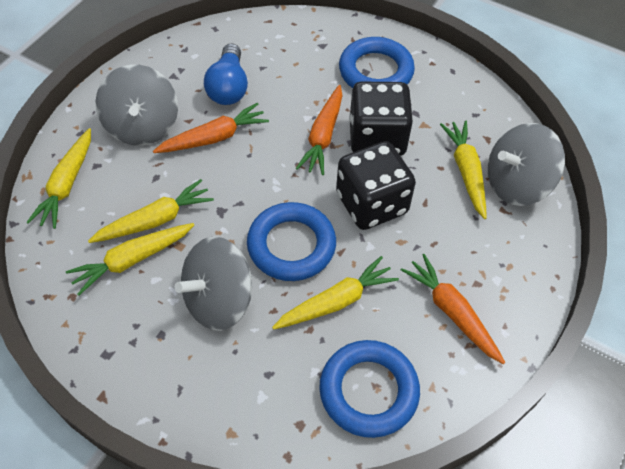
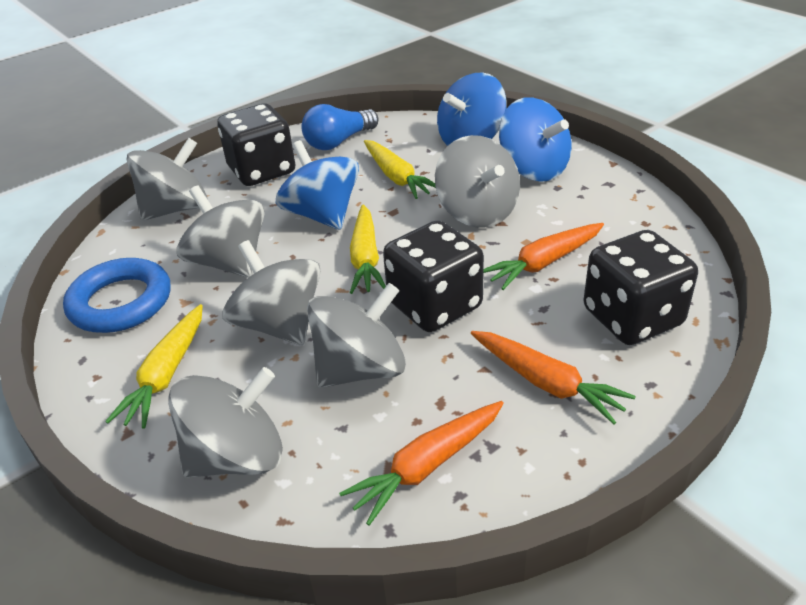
black dice: 2 -> 3
blue ring: 3 -> 1
blue spinning top: 0 -> 3
grey spinning top: 3 -> 6
yellow carrot: 5 -> 3

